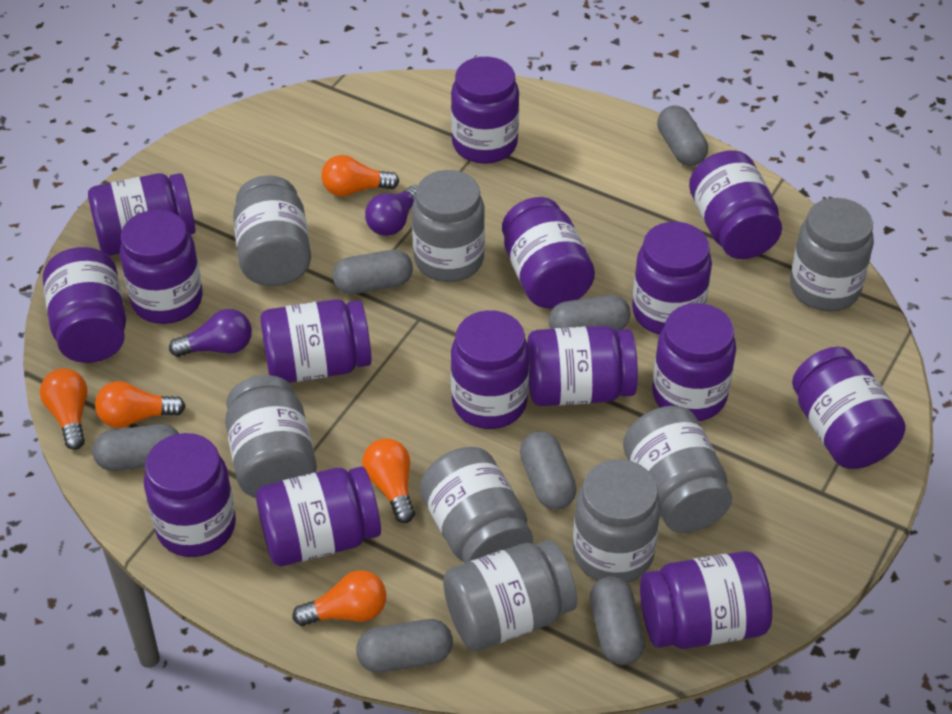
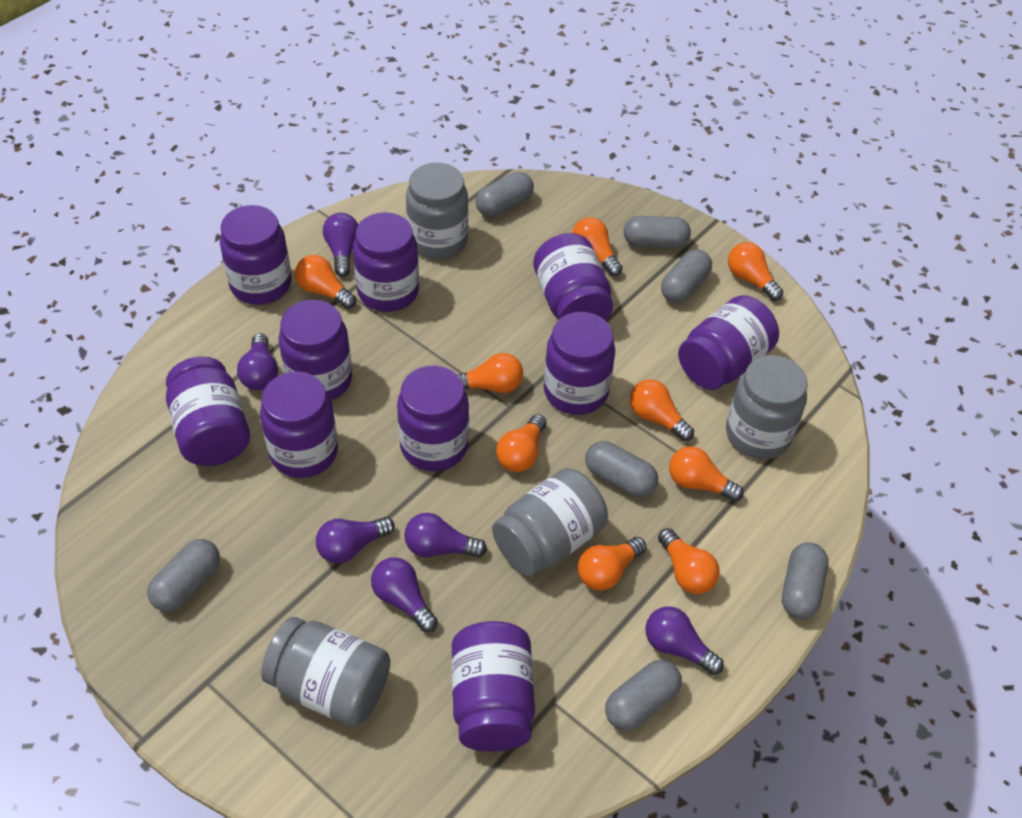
grey jar: 8 -> 4
orange light bulb: 5 -> 9
purple jar: 15 -> 10
purple light bulb: 2 -> 6

